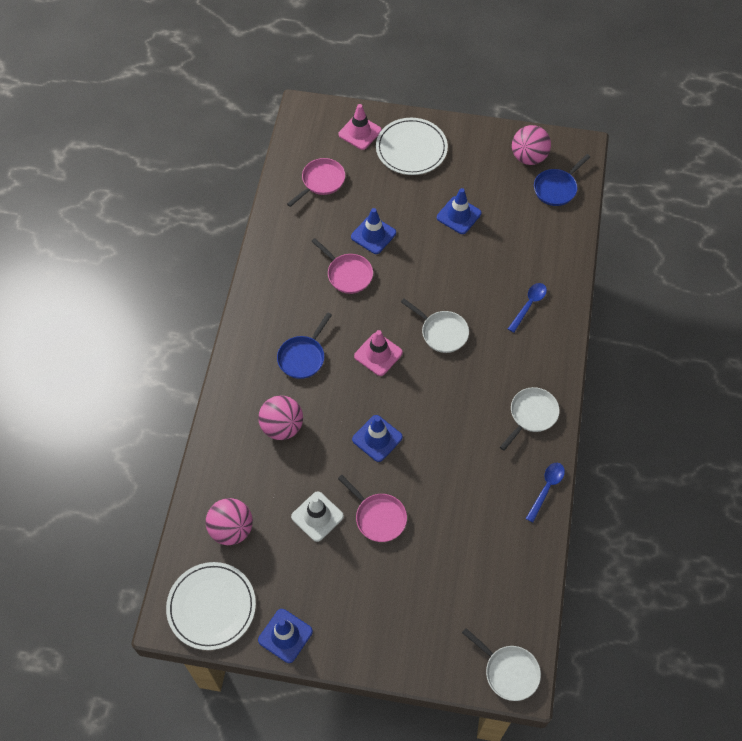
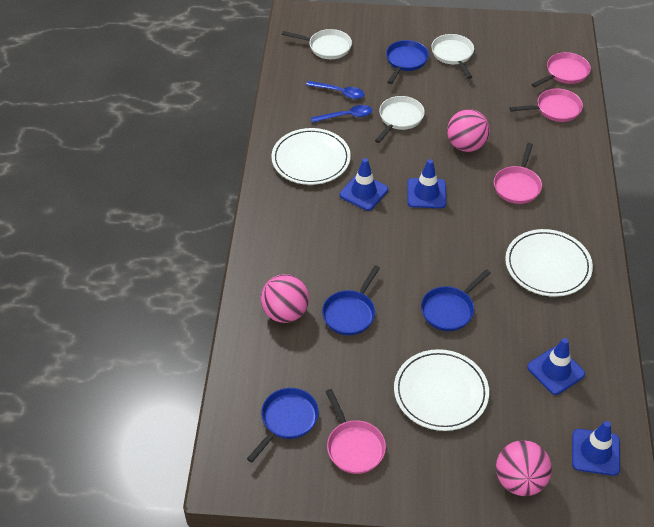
blue pan: 2 -> 4
pink pan: 3 -> 4
pink traffic cone: 2 -> 0
white plate: 2 -> 3
white traffic cone: 1 -> 0

